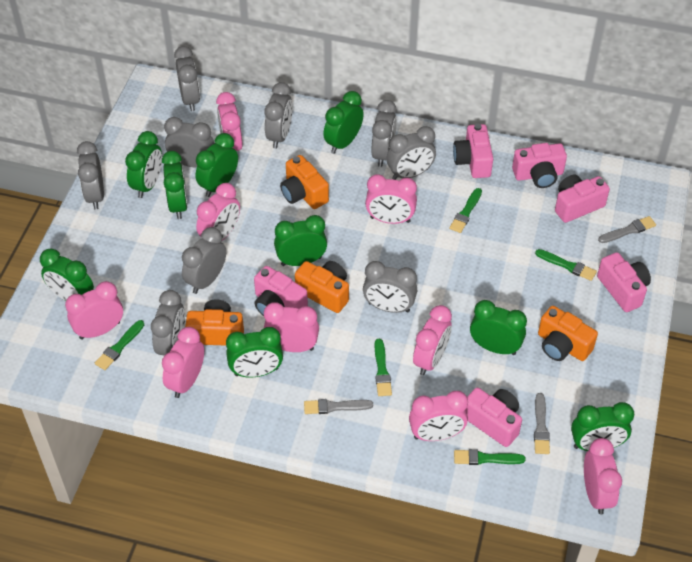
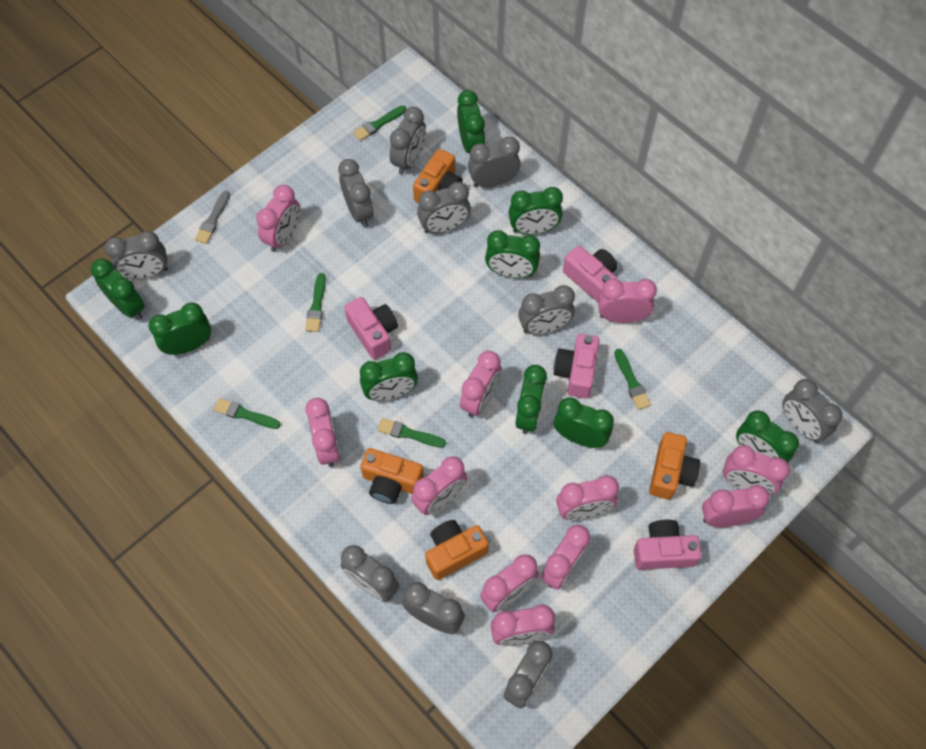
grey brush: 3 -> 1
grey clock: 9 -> 10
pink camera: 6 -> 4
pink clock: 9 -> 11

